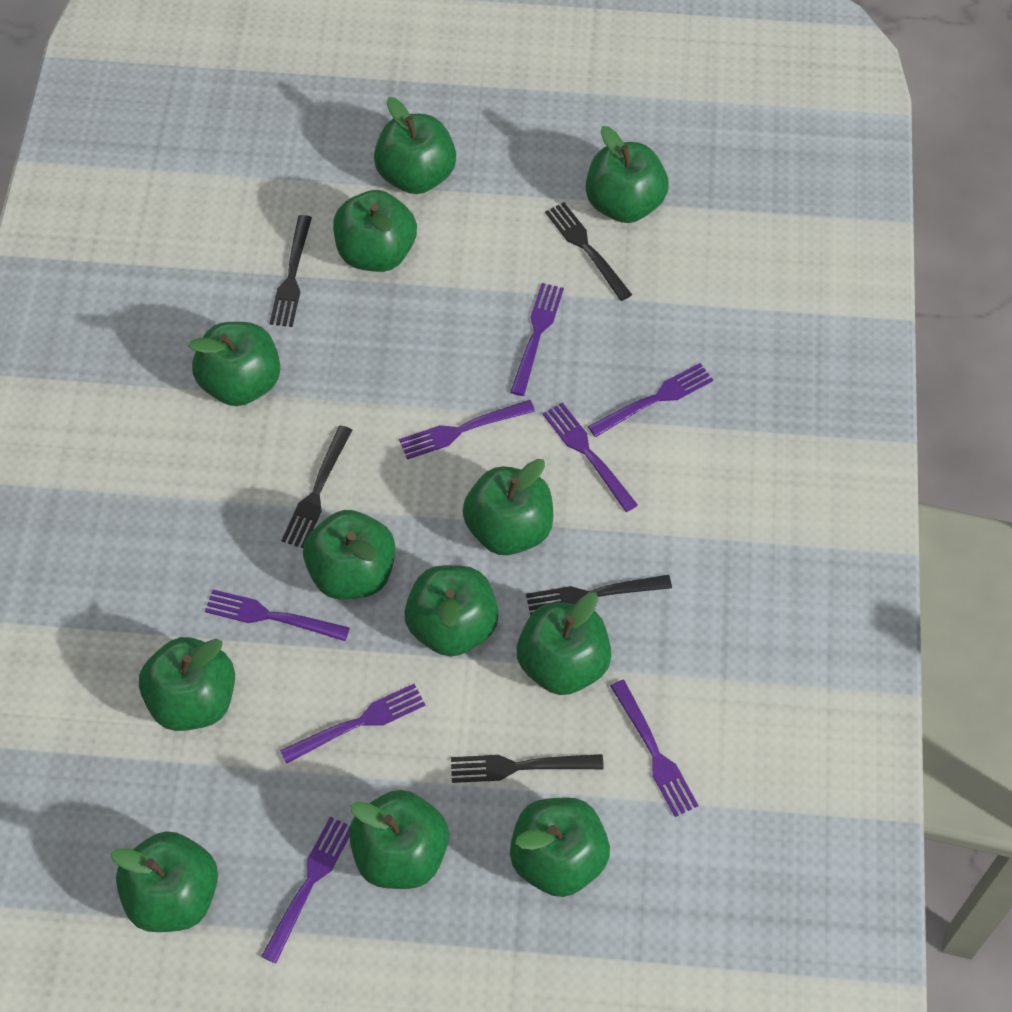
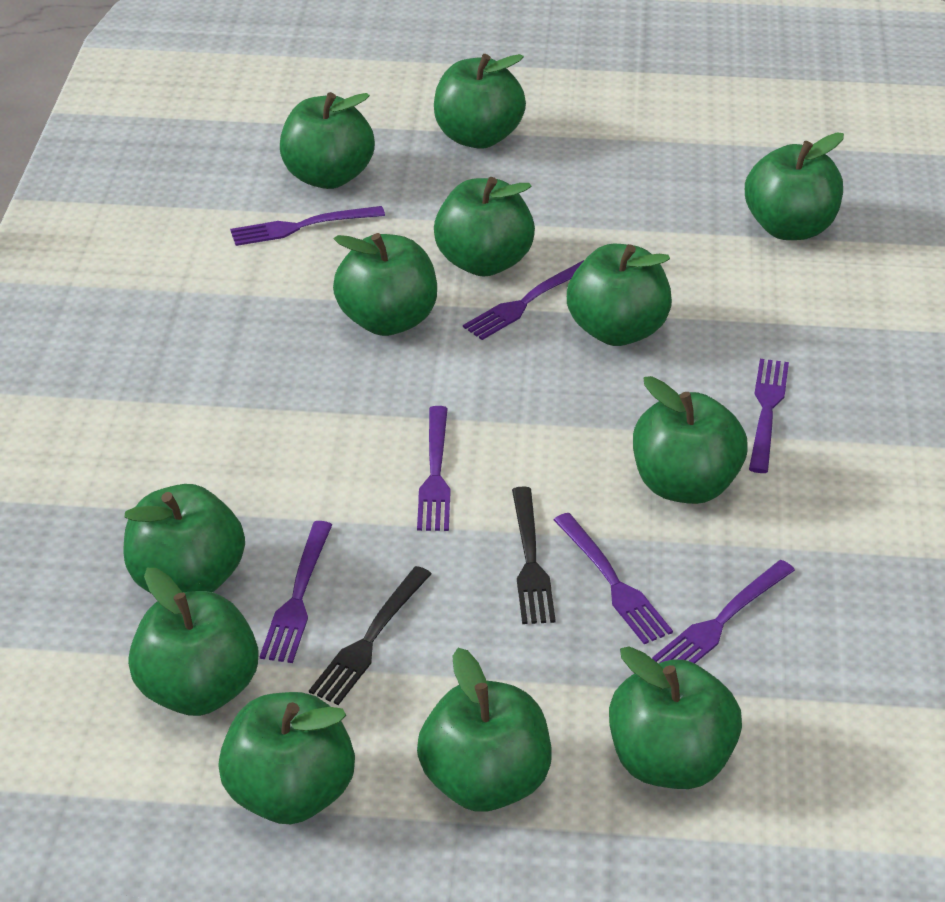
black fork: 5 -> 2
purple fork: 8 -> 7

